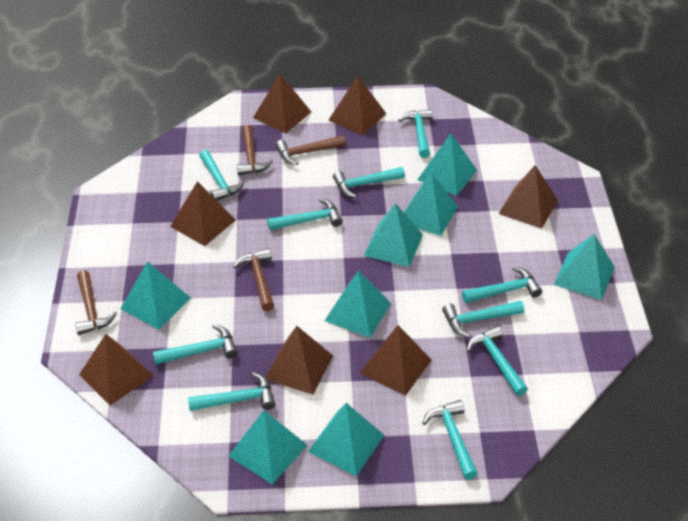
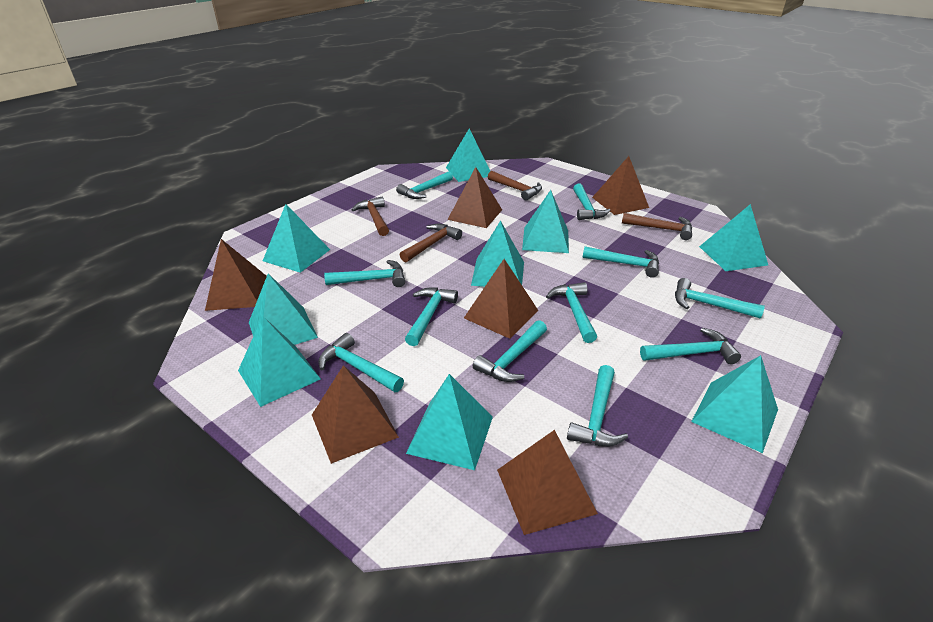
brown pyramid: 7 -> 6
turquoise hammer: 10 -> 11
turquoise pyramid: 8 -> 9

